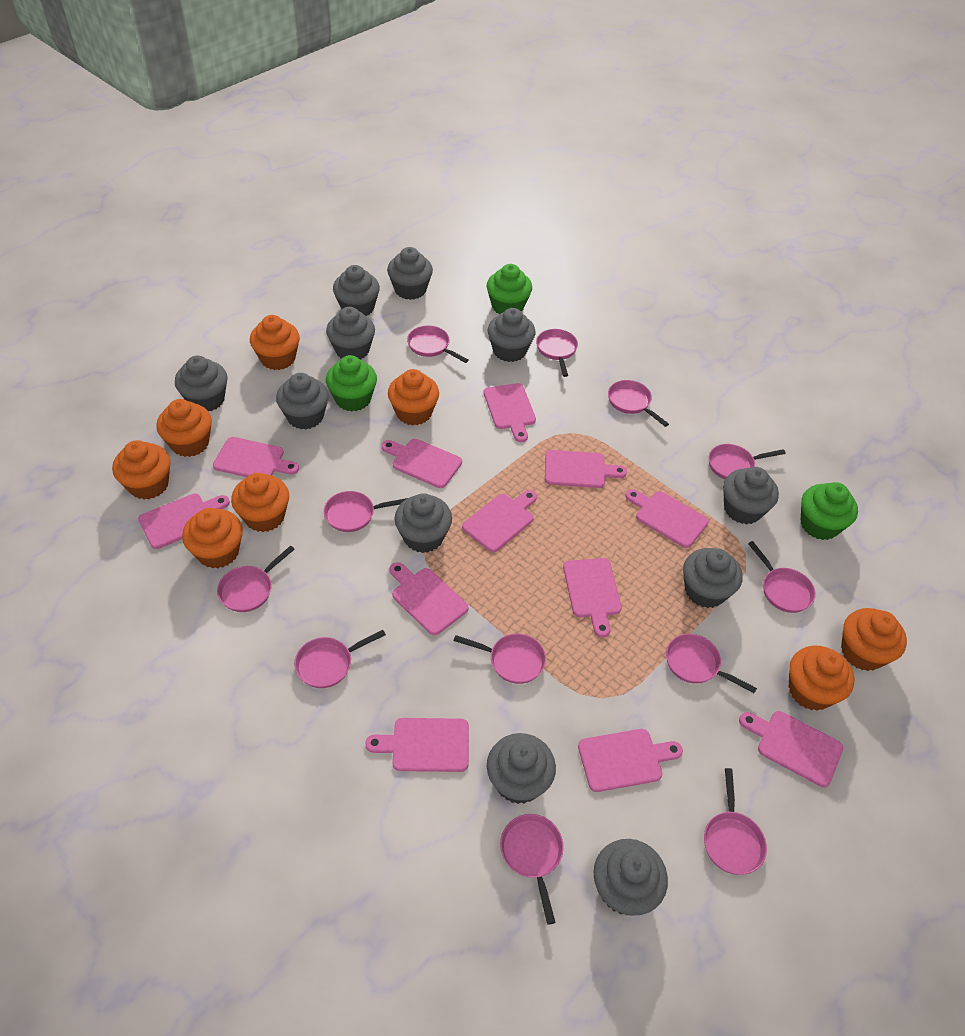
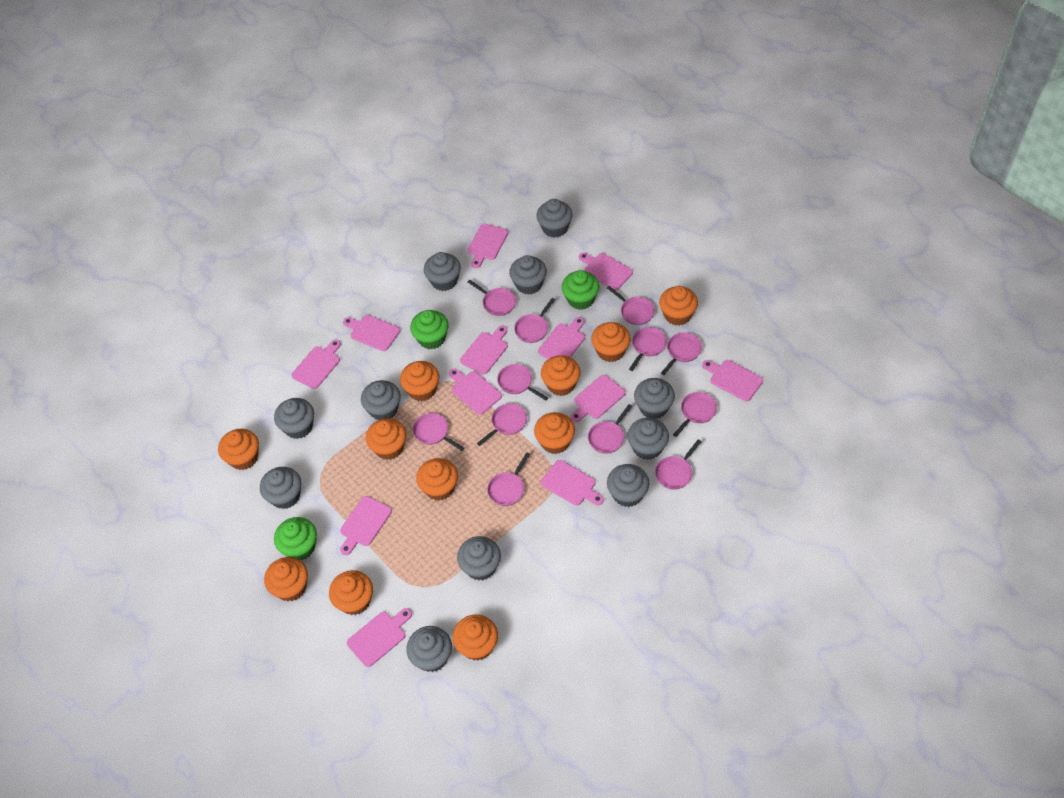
orange cupcake: 8 -> 11

